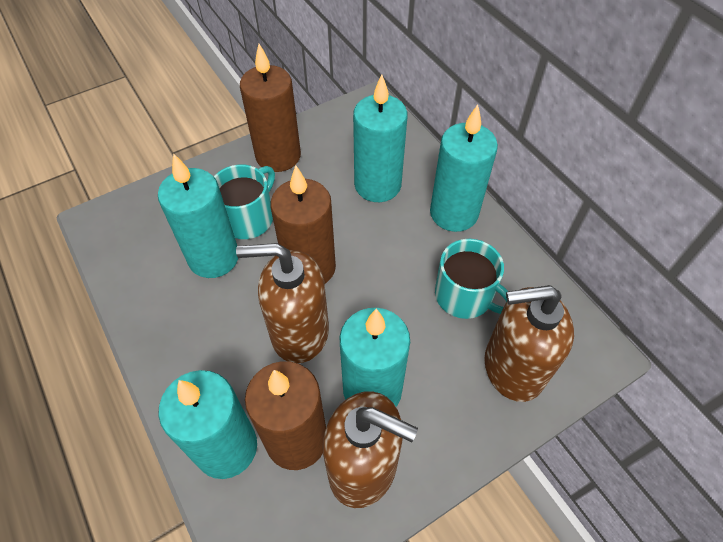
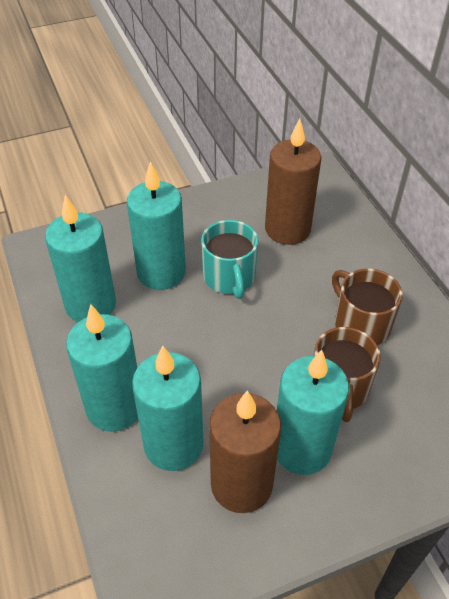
brown candle: 3 -> 2
brown mug: 0 -> 2
brown soap dispenser: 3 -> 0
turquoise mug: 2 -> 1

